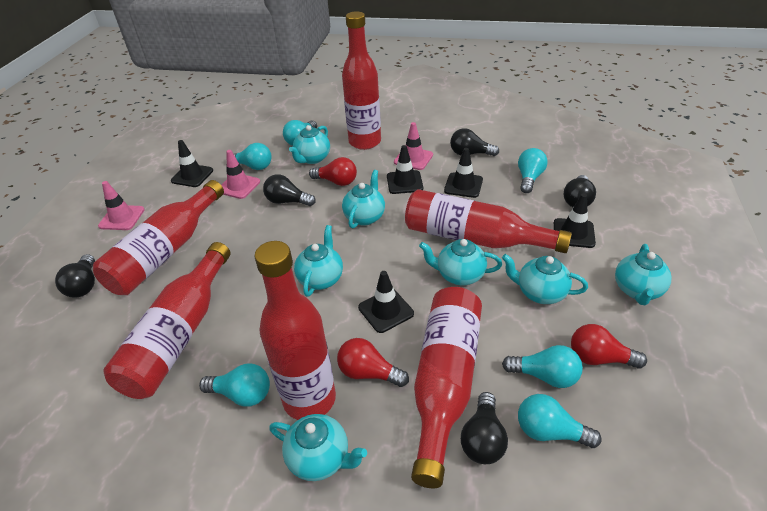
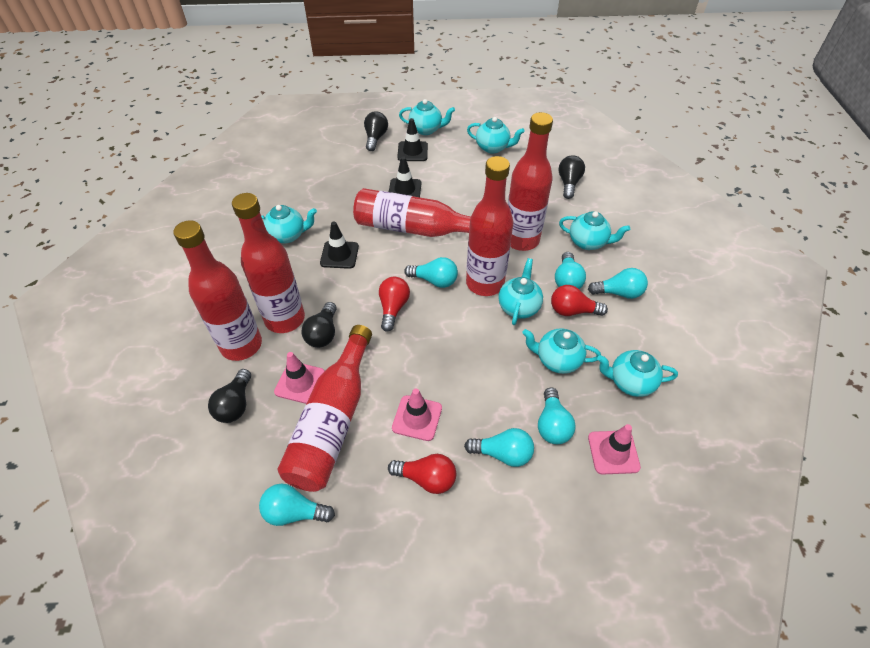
black light bulb: 5 -> 4
black traffic cone: 5 -> 3

